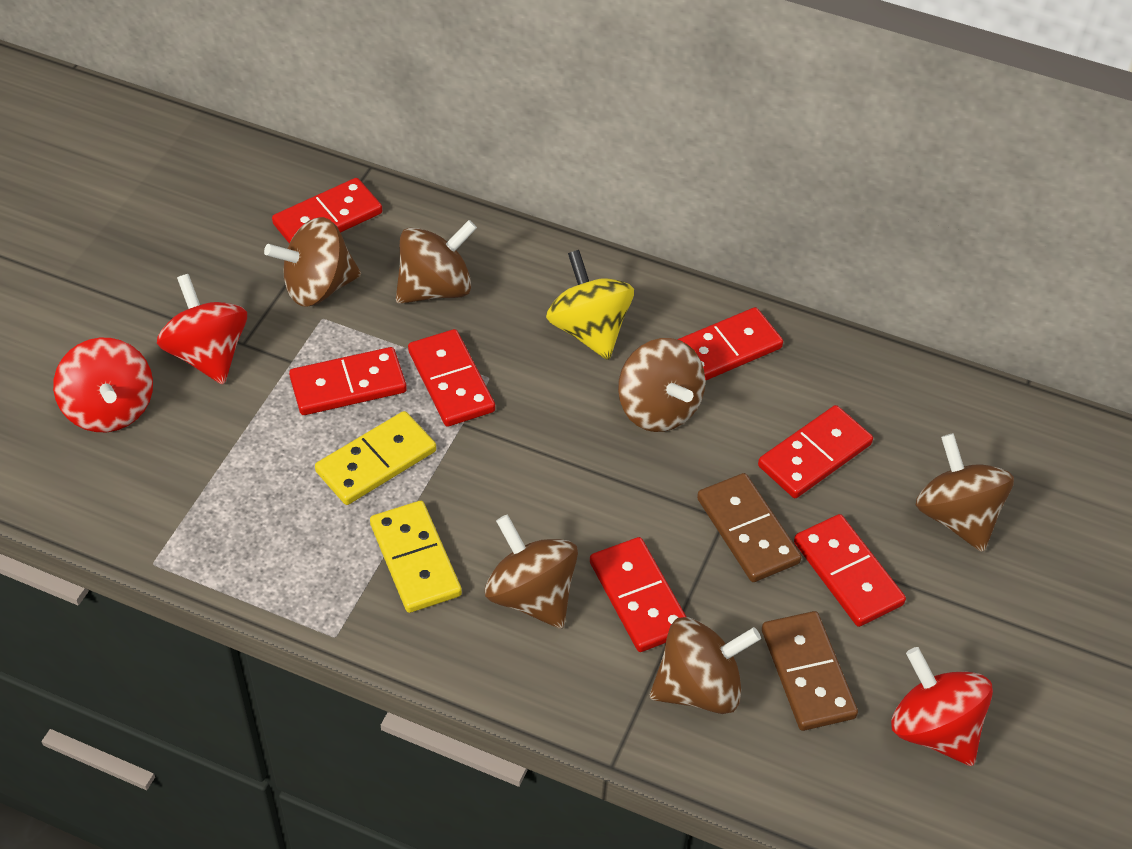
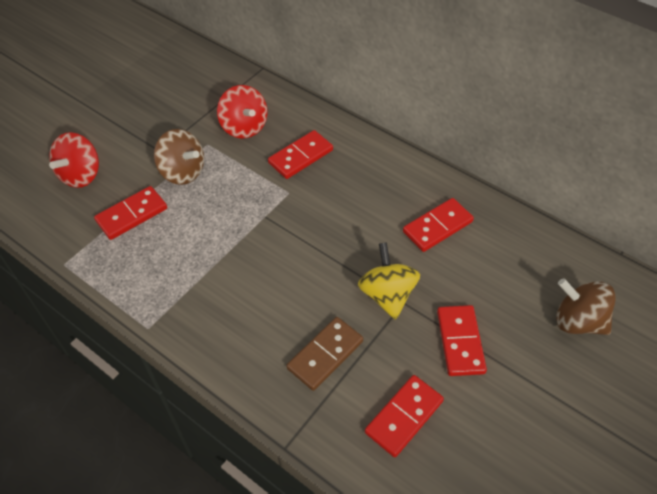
brown domino: 2 -> 1
brown spinning top: 6 -> 2
red domino: 7 -> 5
red spinning top: 3 -> 2
yellow domino: 2 -> 0

